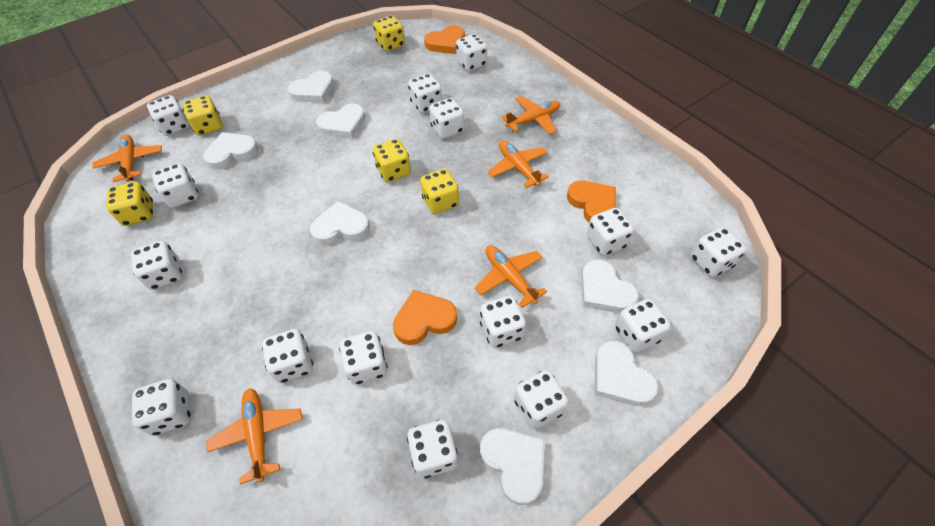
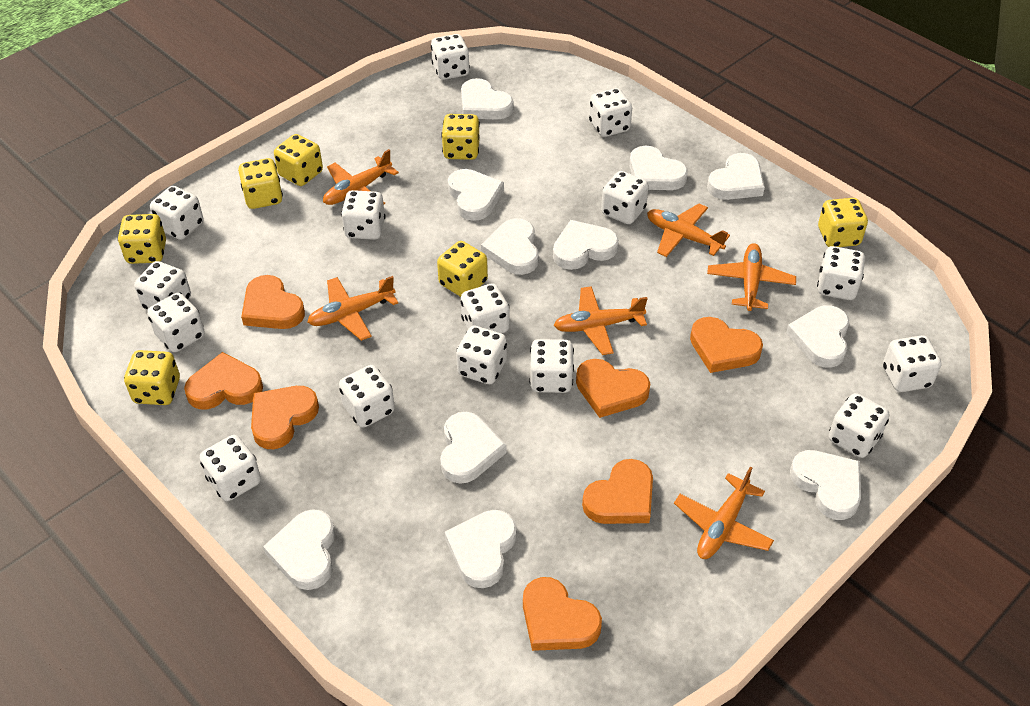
orange heart: 3 -> 7
orange plane: 5 -> 6
white heart: 7 -> 11
yellow dice: 5 -> 7

